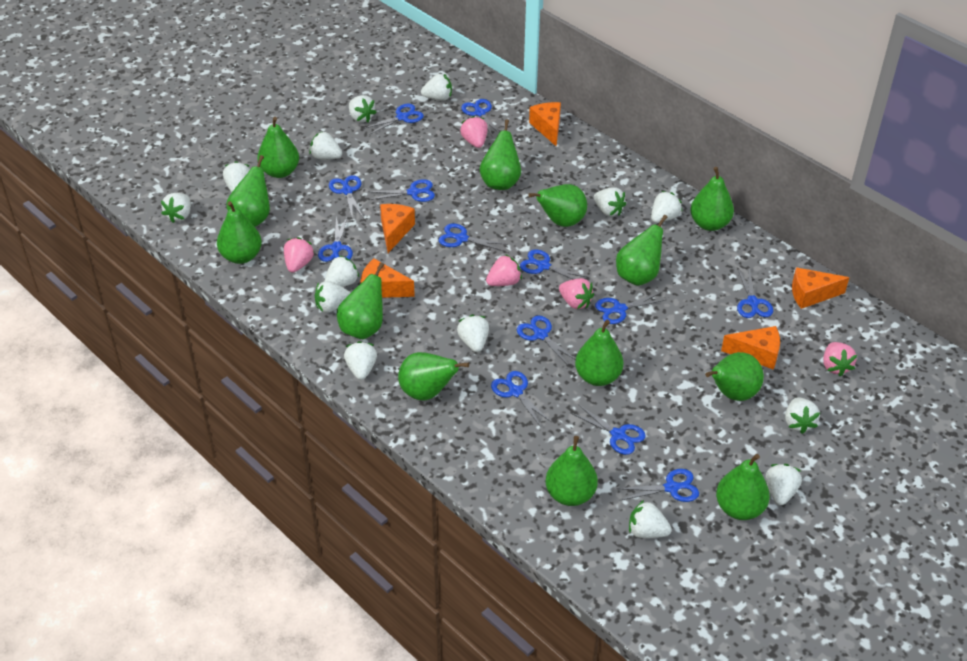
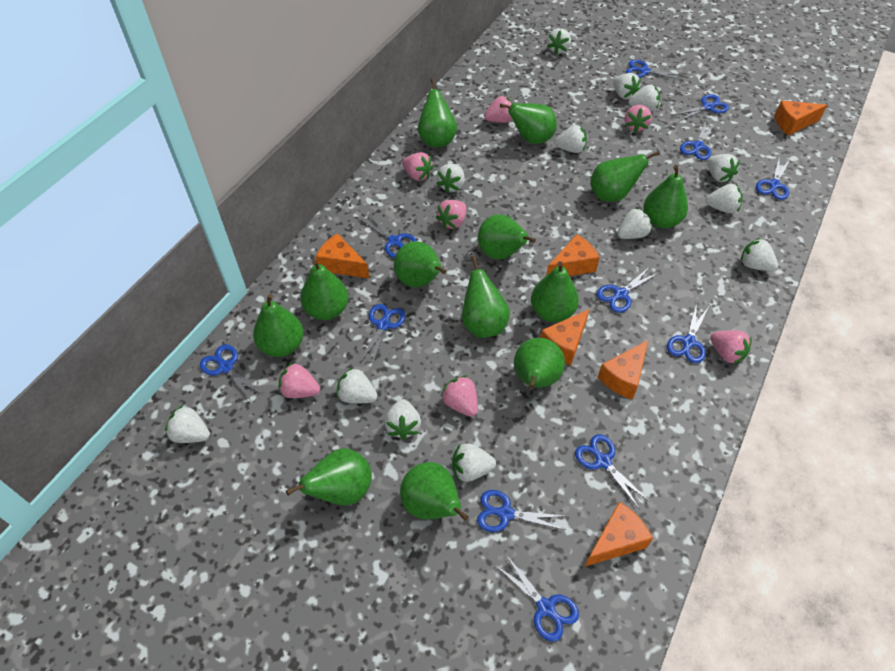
blue scissors: 13 -> 12
orange cheese: 5 -> 6
pink strawberry: 5 -> 7
white strawberry: 14 -> 13

